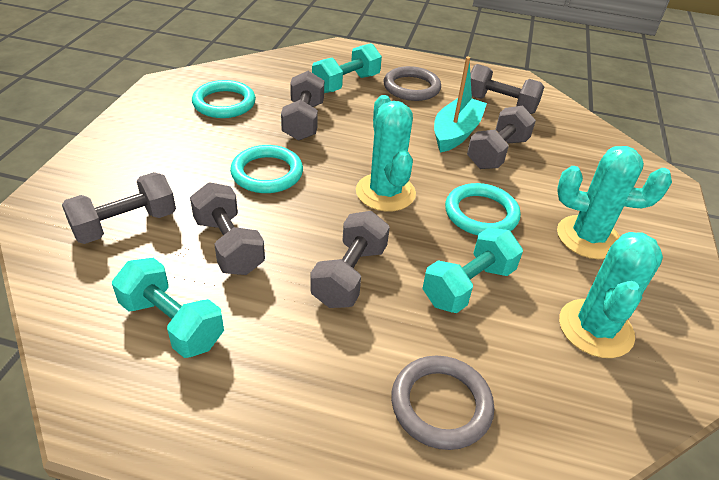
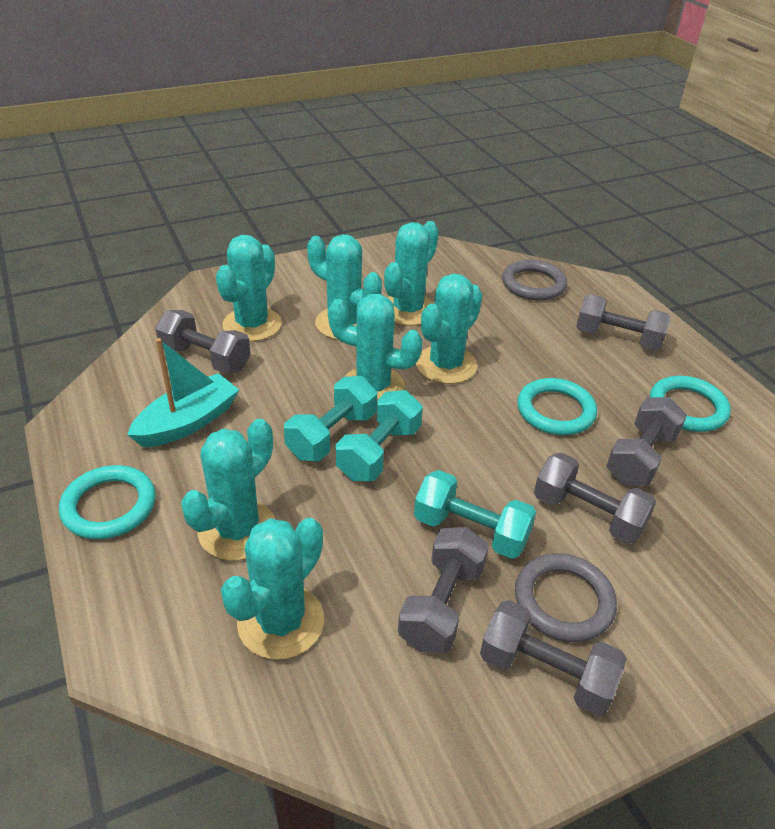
turquoise cactus: 3 -> 7

